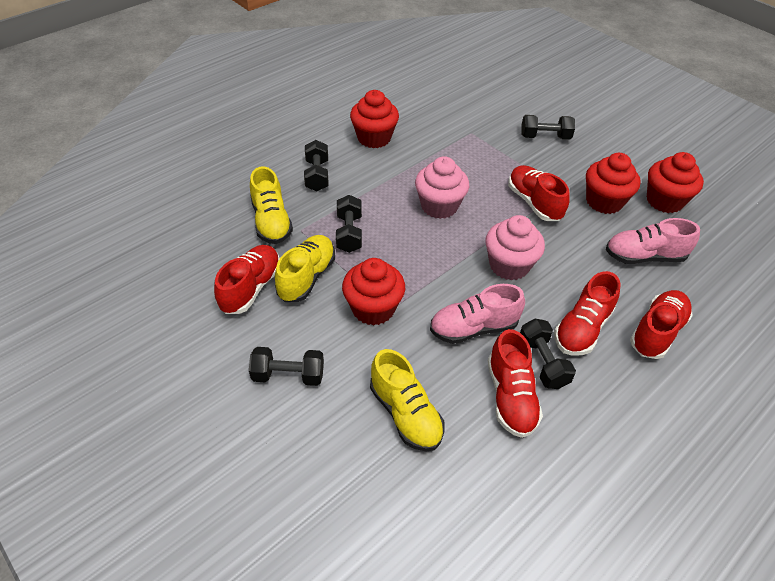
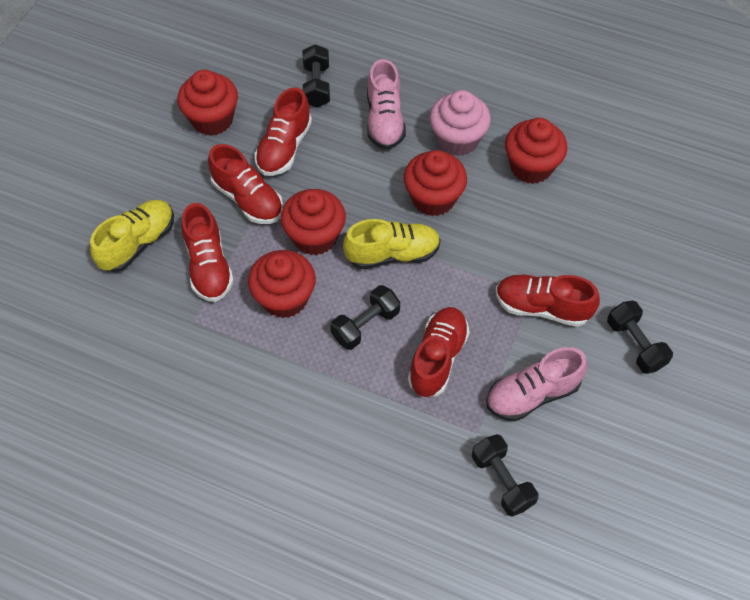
black dumbbell: 5 -> 4
pink cupcake: 2 -> 1
red cupcake: 4 -> 5
yellow shoe: 3 -> 2

